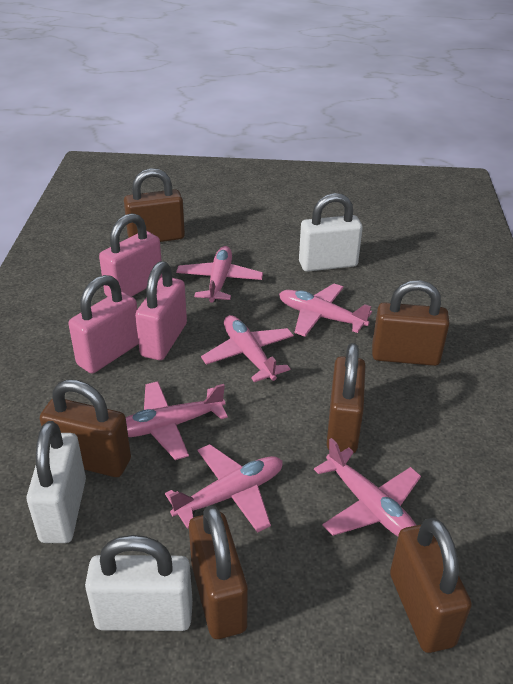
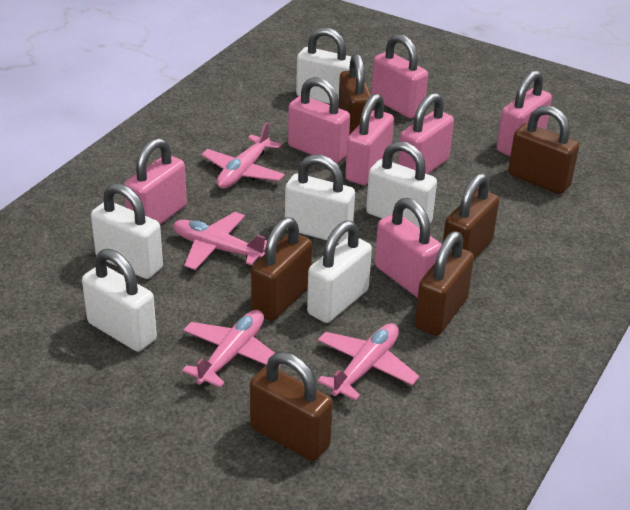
pink padlock: 3 -> 7
pink plane: 6 -> 4
white padlock: 3 -> 6

